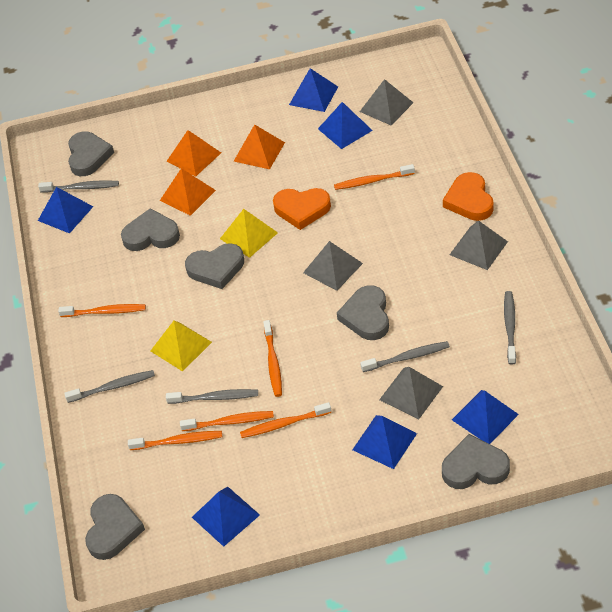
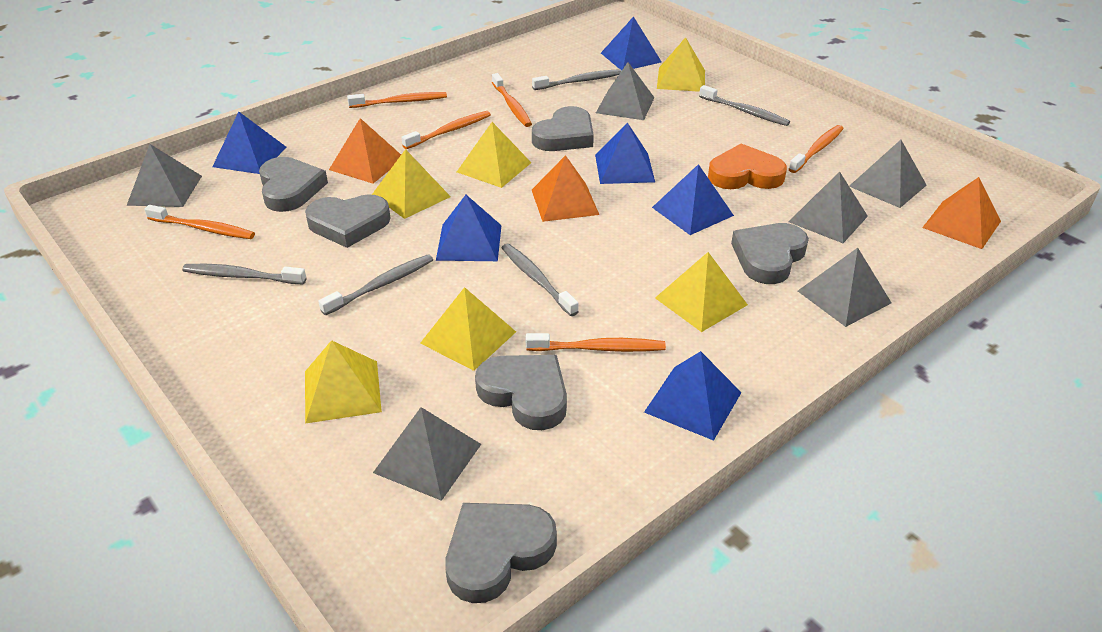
grey pyramid: 4 -> 6
orange heart: 2 -> 1
yellow pyramid: 2 -> 6

